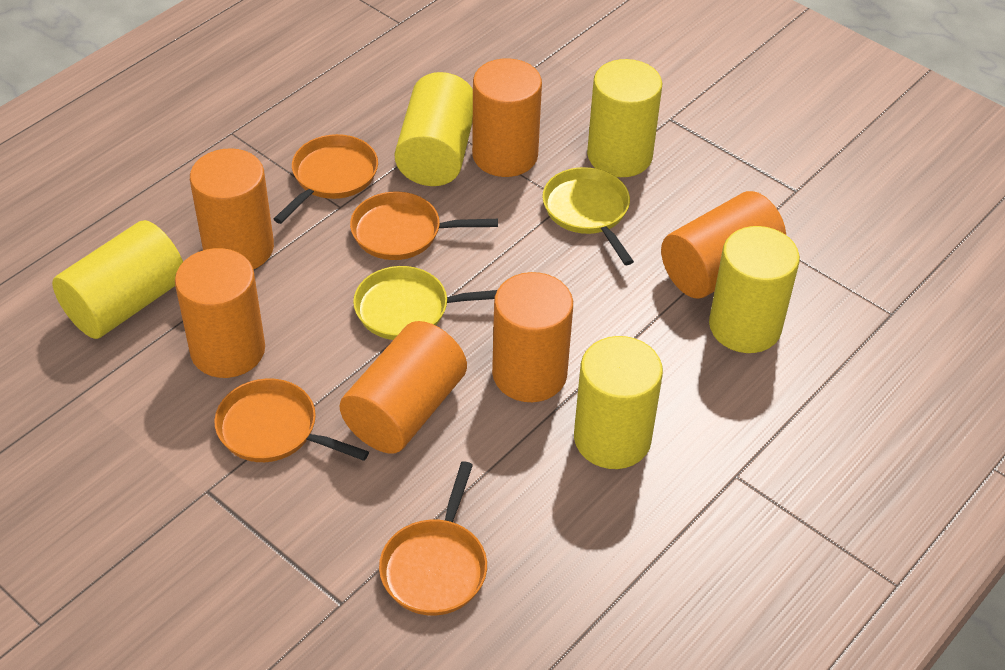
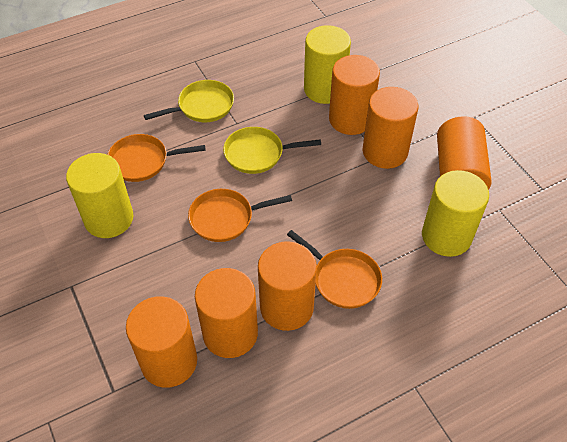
orange pan: 4 -> 3
yellow cylinder: 5 -> 3

